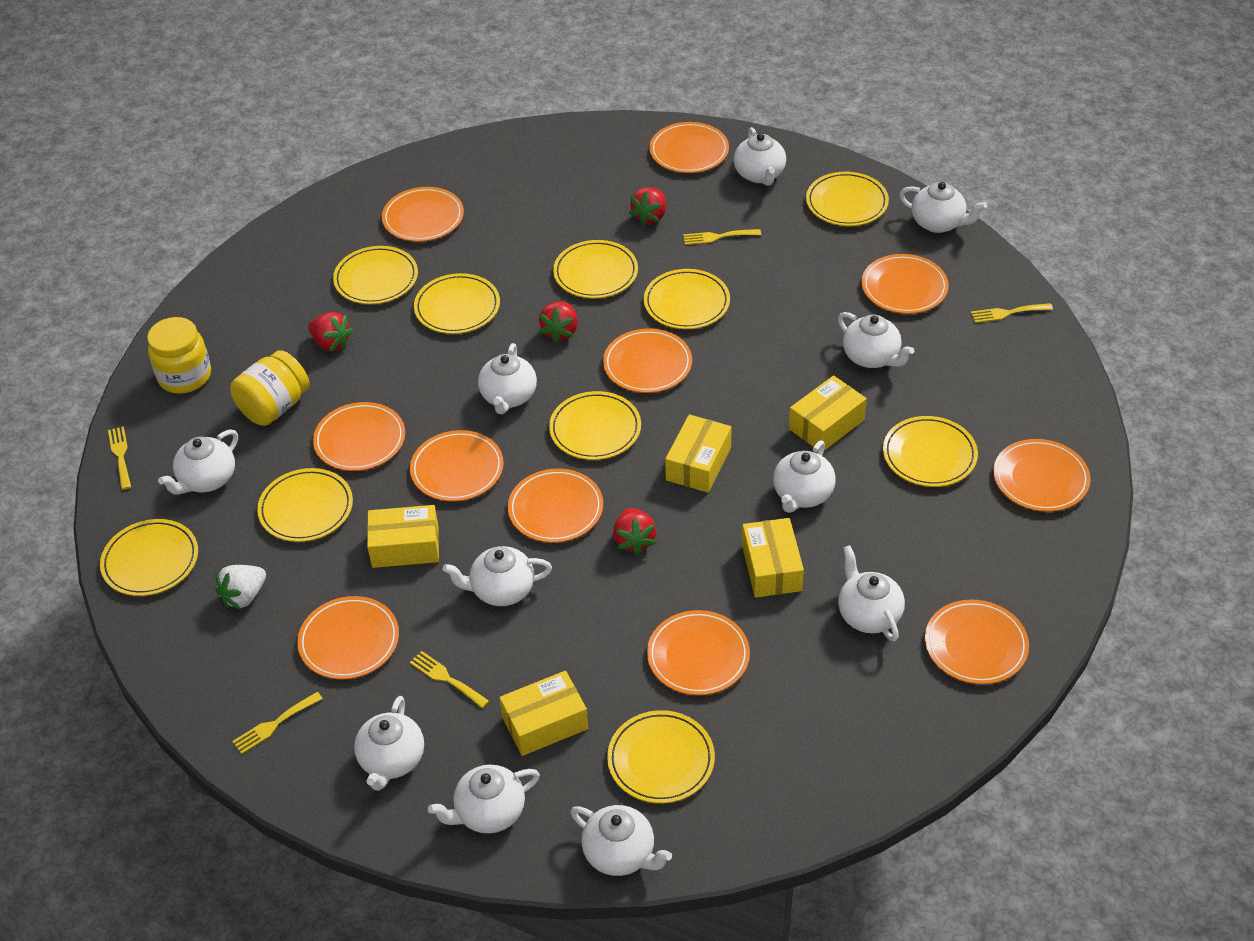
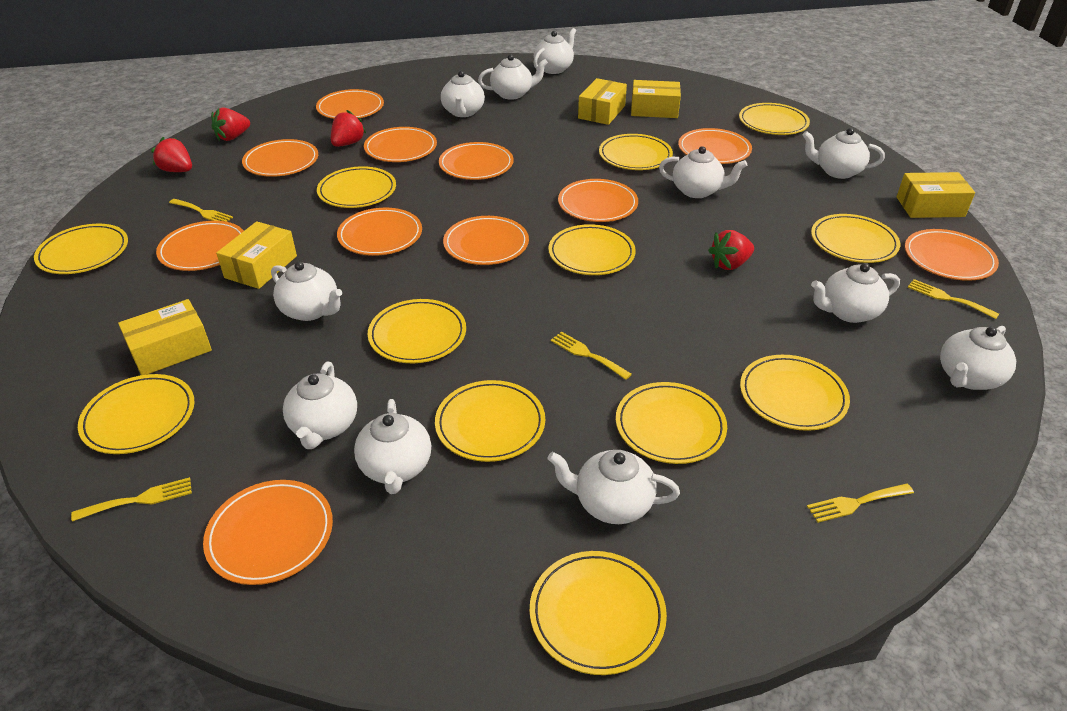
white strawberry: 1 -> 0
yellow jar: 2 -> 0
yellow plate: 10 -> 12

